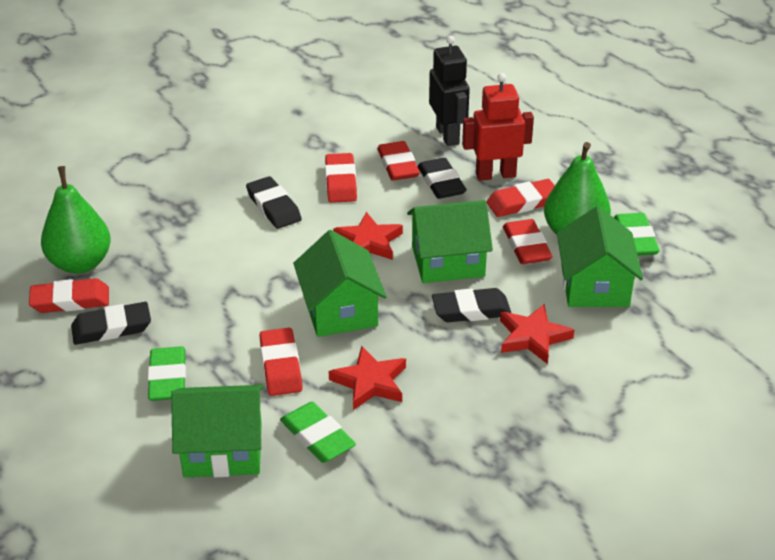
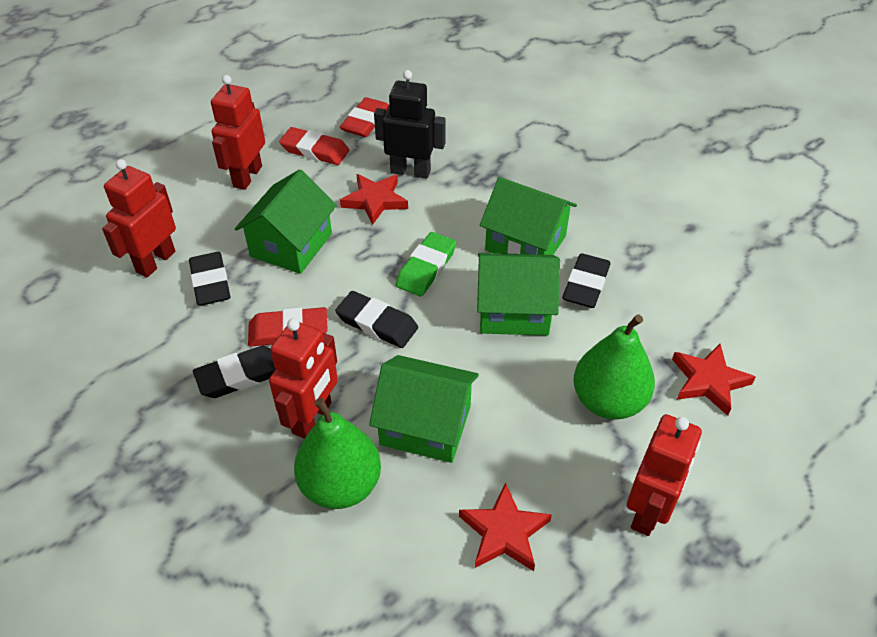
green eraser: 3 -> 1
red eraser: 6 -> 3
red robot: 1 -> 4

